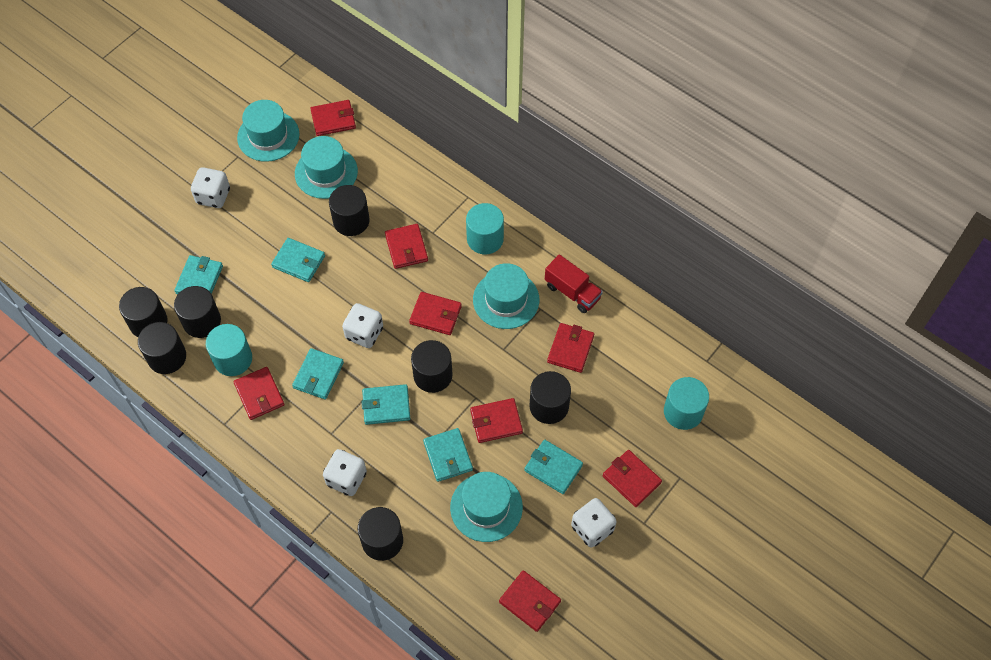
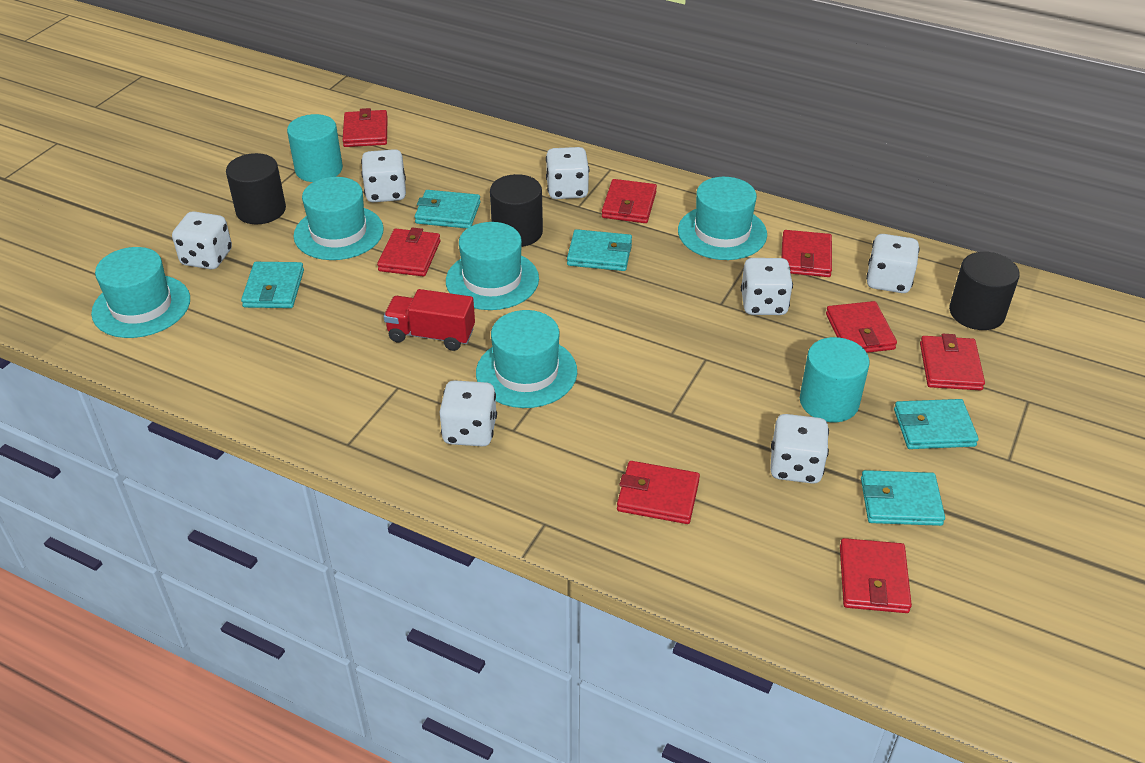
black cylinder: 7 -> 3
turquoise cylinder: 3 -> 2
turquoise hat: 4 -> 5
turquoise wallet: 6 -> 5
white dice: 4 -> 7

